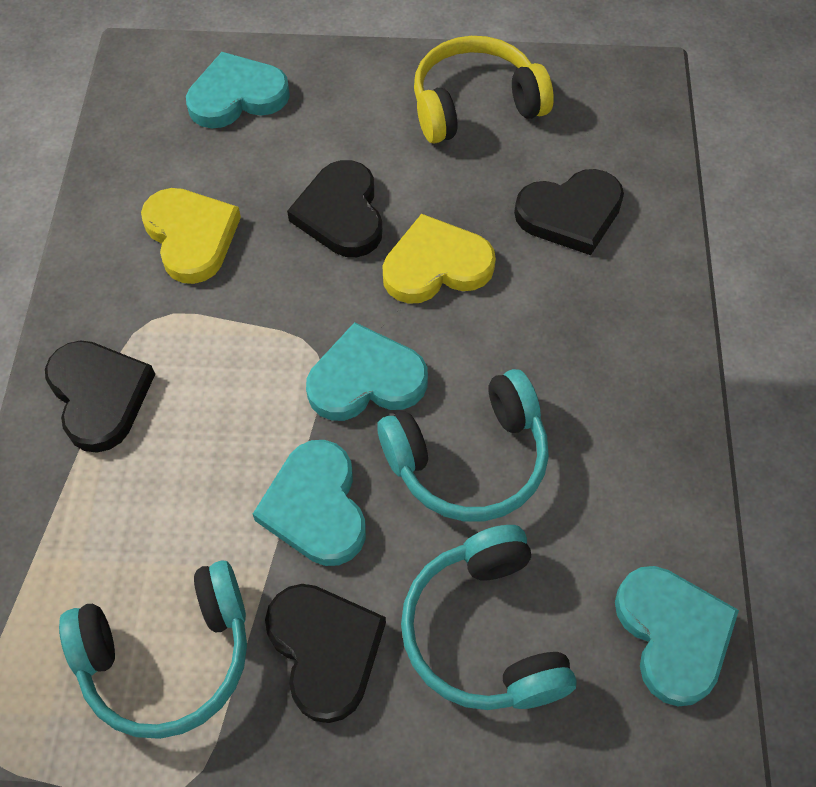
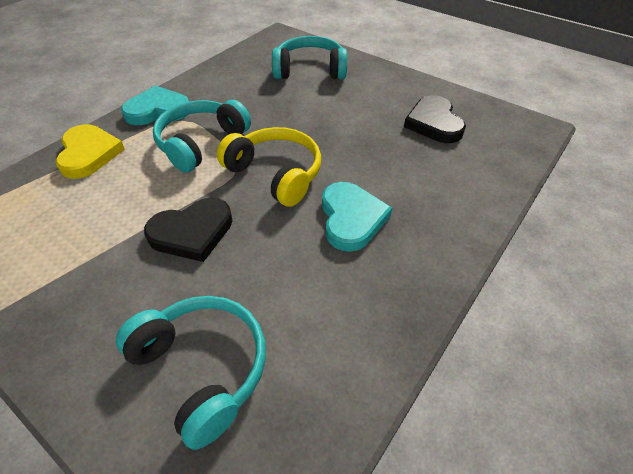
black heart: 4 -> 2
turquoise heart: 4 -> 2
yellow heart: 2 -> 1

